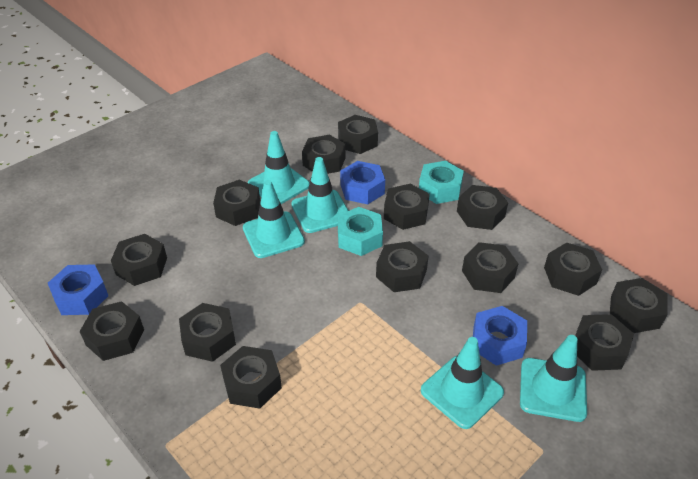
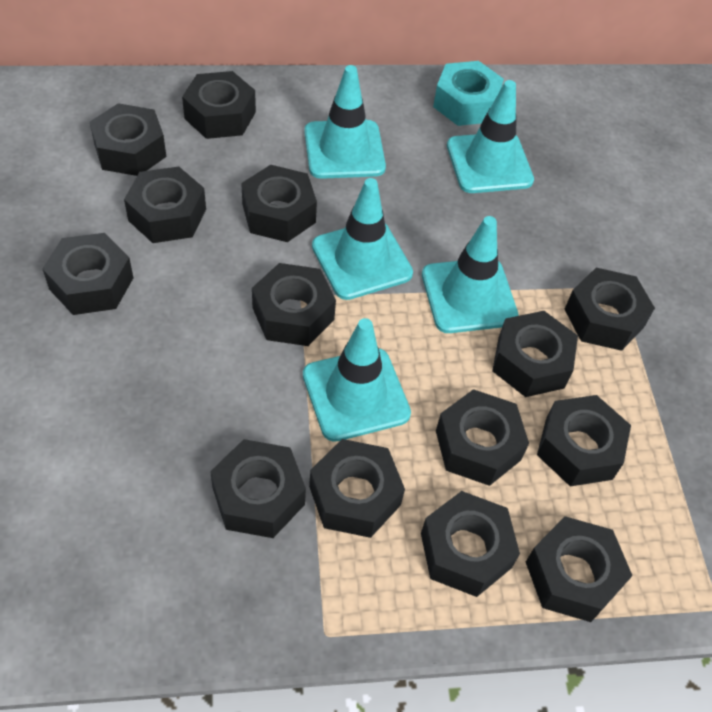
blue nut: 3 -> 0
turquoise nut: 2 -> 1

